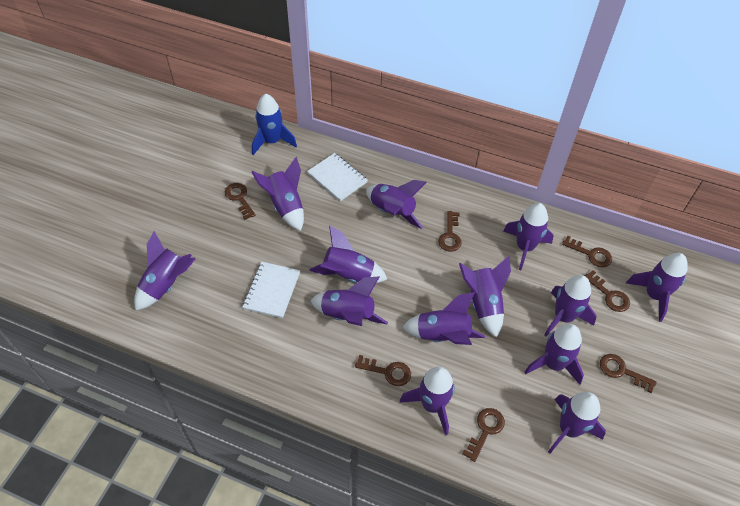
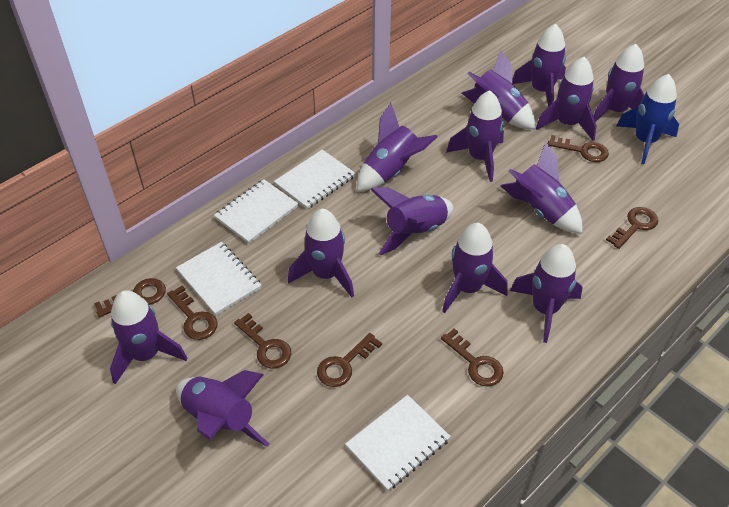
white notebook: 2 -> 4

